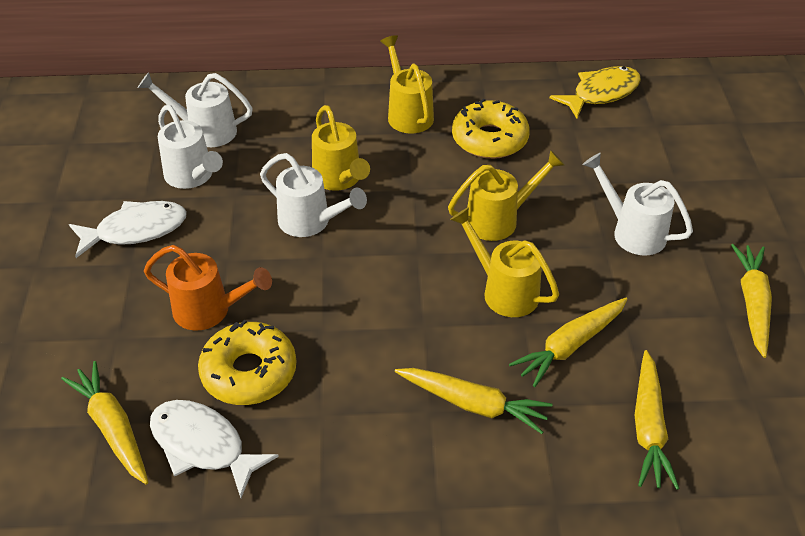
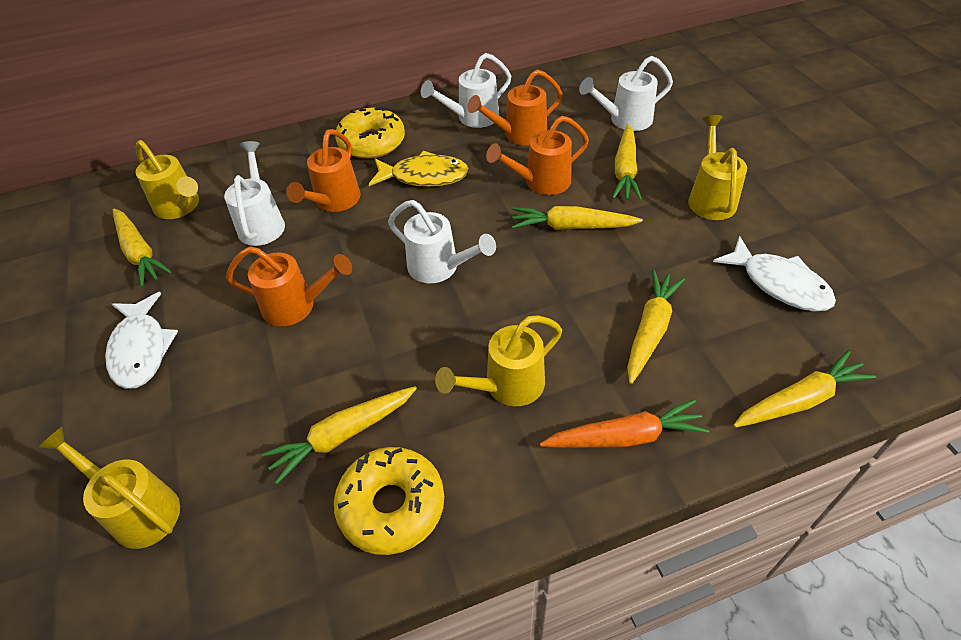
orange carrot: 0 -> 1
orange watering can: 1 -> 4
yellow carrot: 5 -> 6

